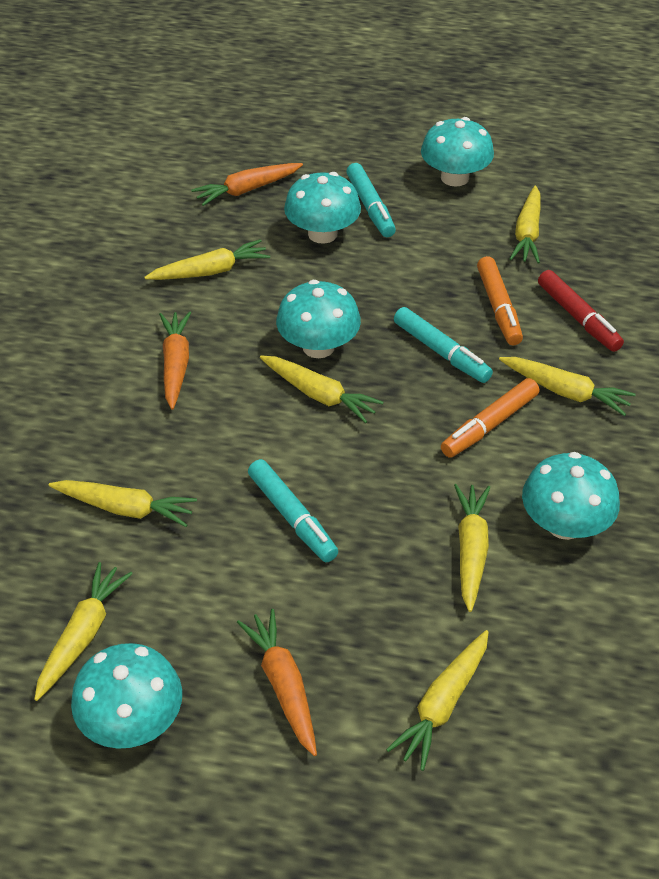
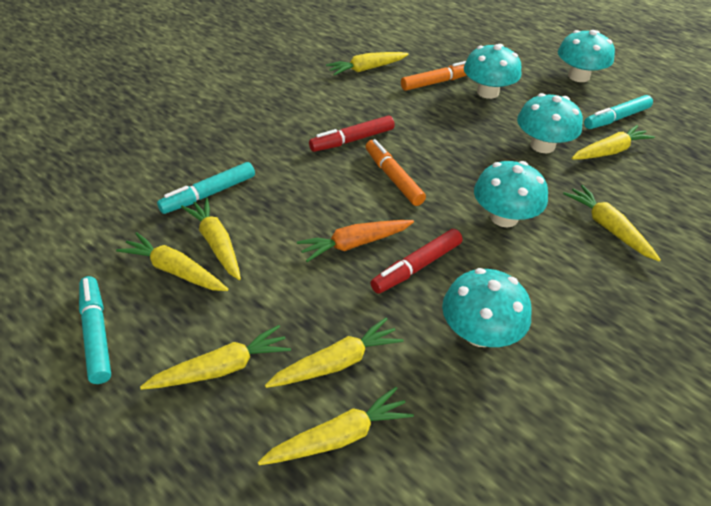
orange carrot: 3 -> 1
red marker: 1 -> 2

